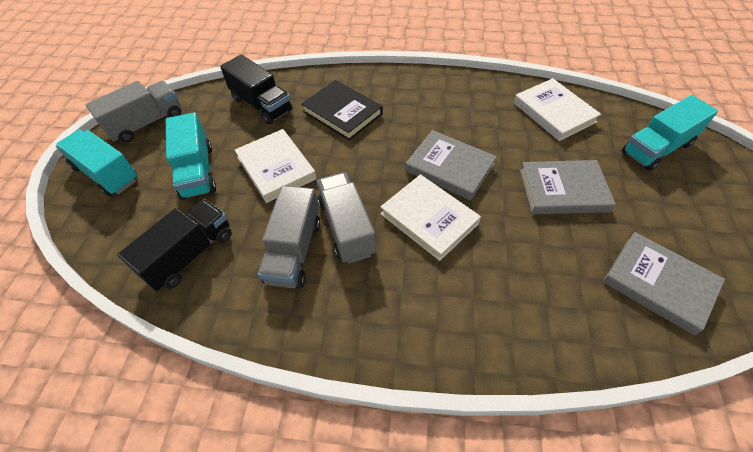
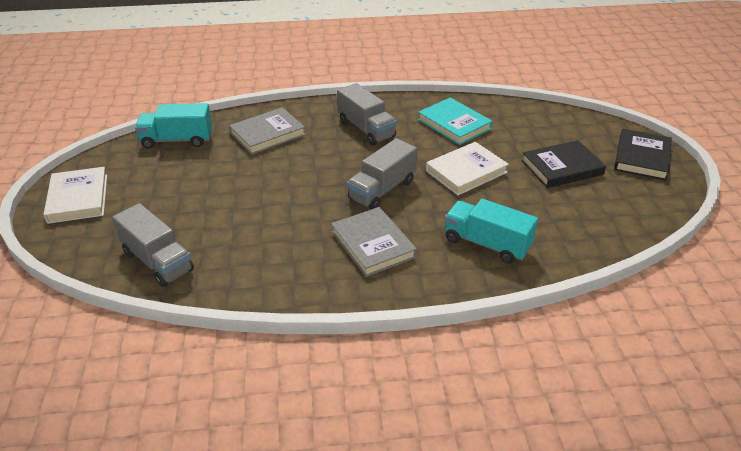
black book: 1 -> 2
black truck: 2 -> 0
grey book: 3 -> 2
turquoise book: 0 -> 1
turquoise truck: 3 -> 2
white book: 3 -> 2

